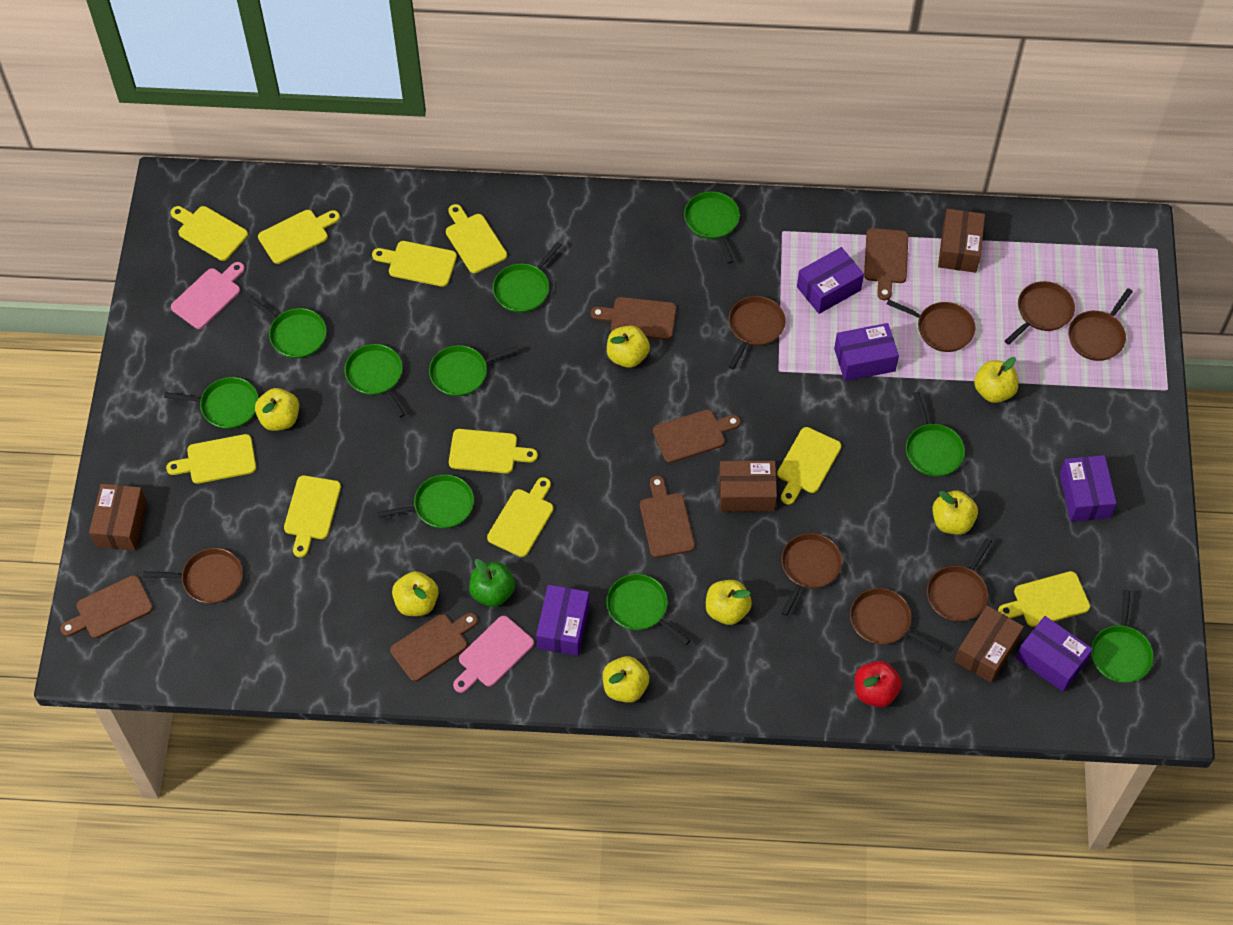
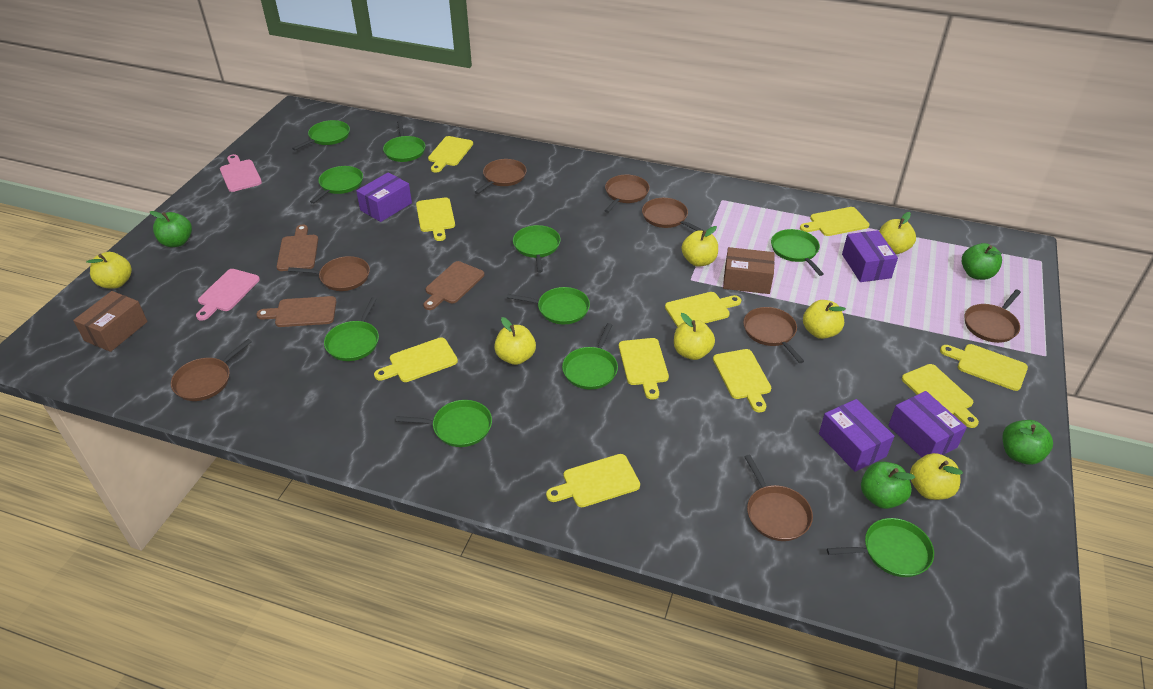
brown box: 4 -> 2
brown cutting board: 6 -> 3
green apple: 1 -> 4
purple box: 5 -> 4
red apple: 1 -> 0

